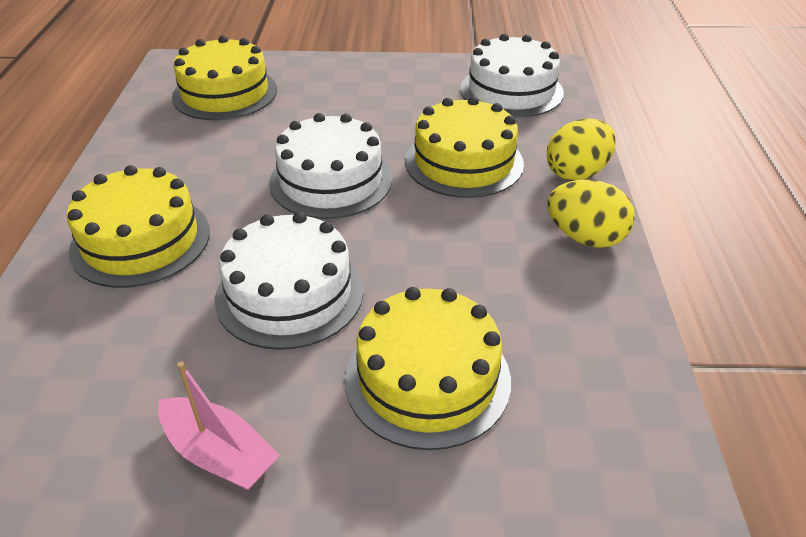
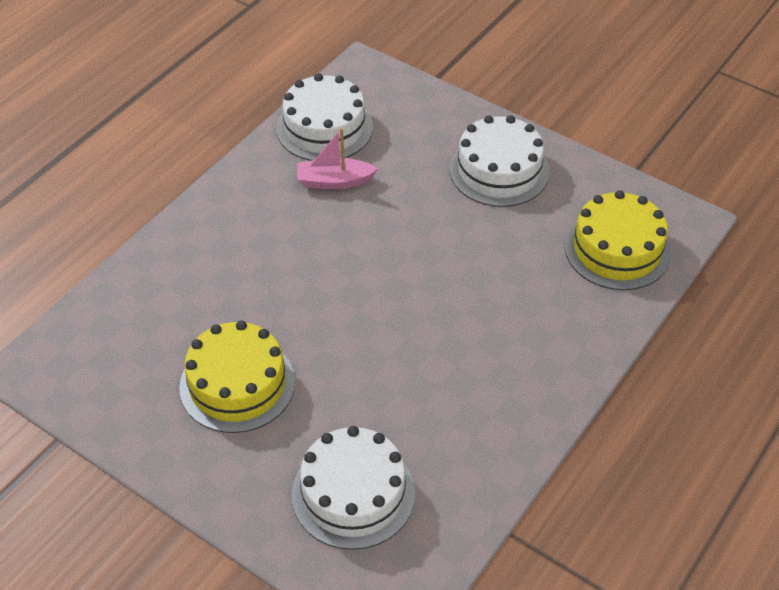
yellow cake: 4 -> 2
yellow egg: 2 -> 0

